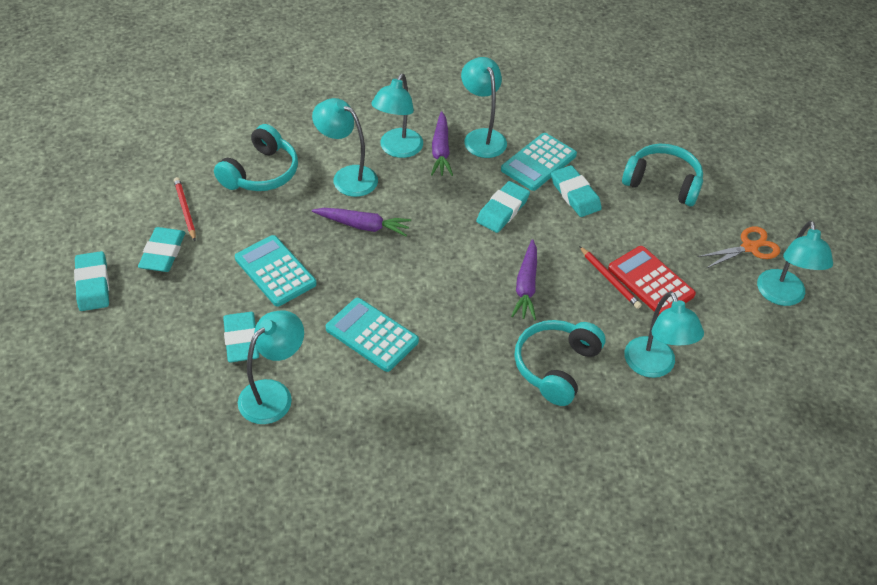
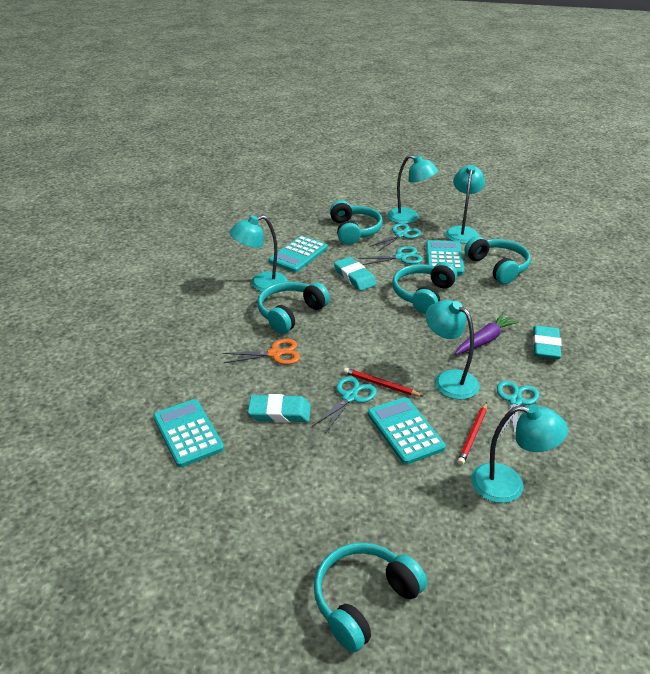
purple carrot: 3 -> 1
red calculator: 1 -> 0
turquoise calculator: 3 -> 4
turquoise eraser: 5 -> 3
turquoise headphones: 3 -> 5
turquoise lamp: 6 -> 5
turquoise scissors: 0 -> 4

